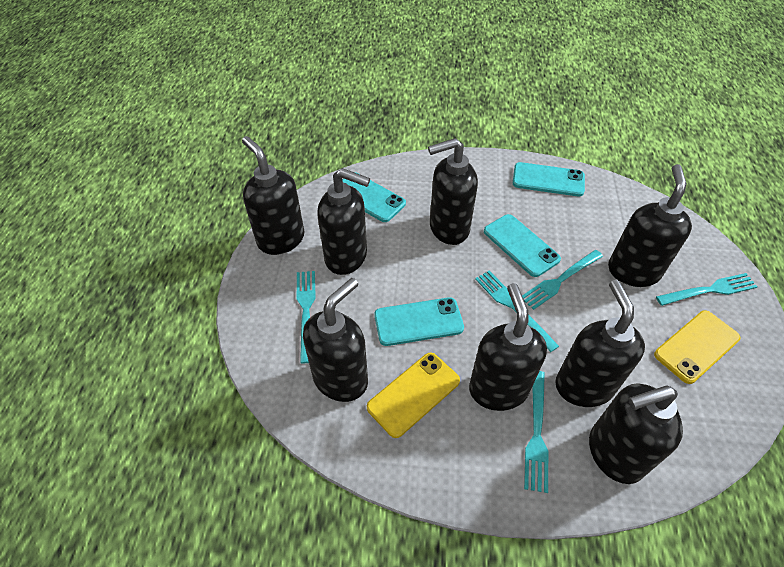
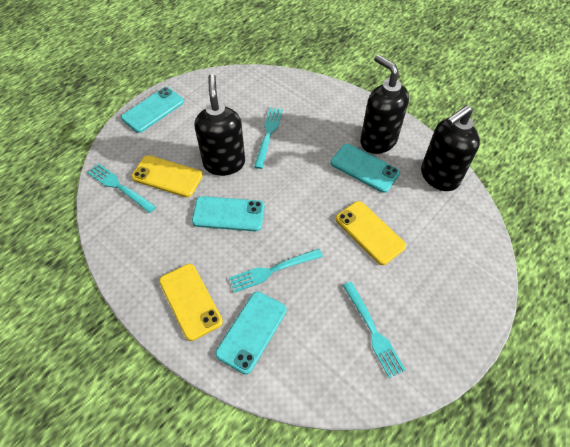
black soap dispenser: 8 -> 3
turquoise fork: 5 -> 4
yellow phone: 2 -> 3

